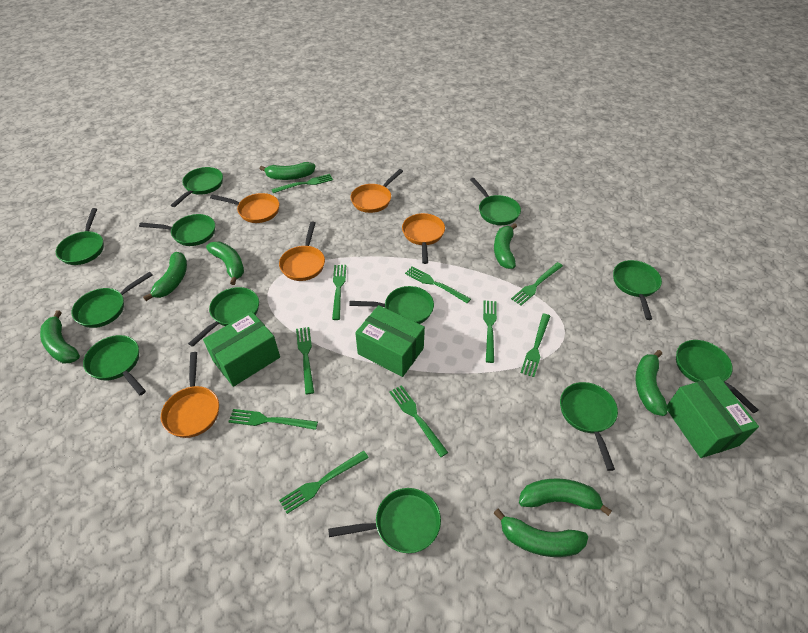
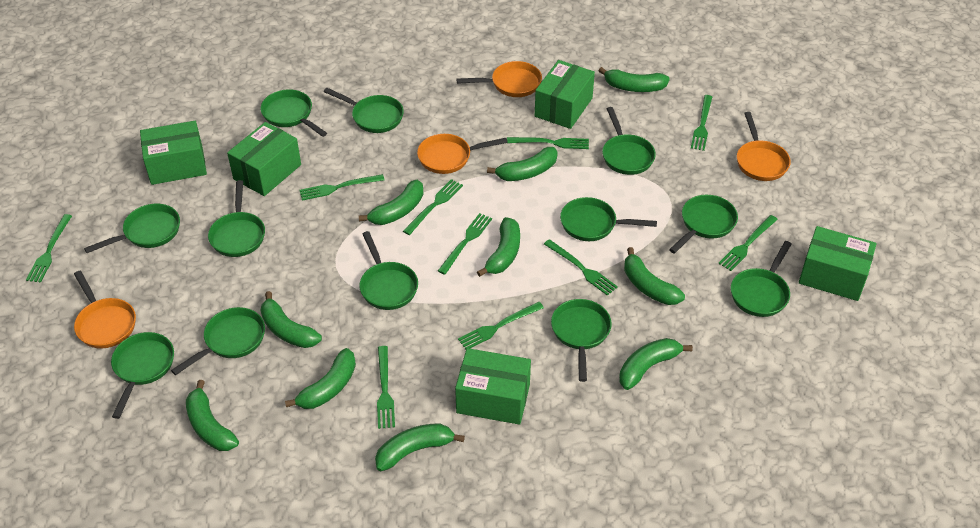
green banana: 8 -> 10
green box: 3 -> 5
orange pan: 5 -> 4

